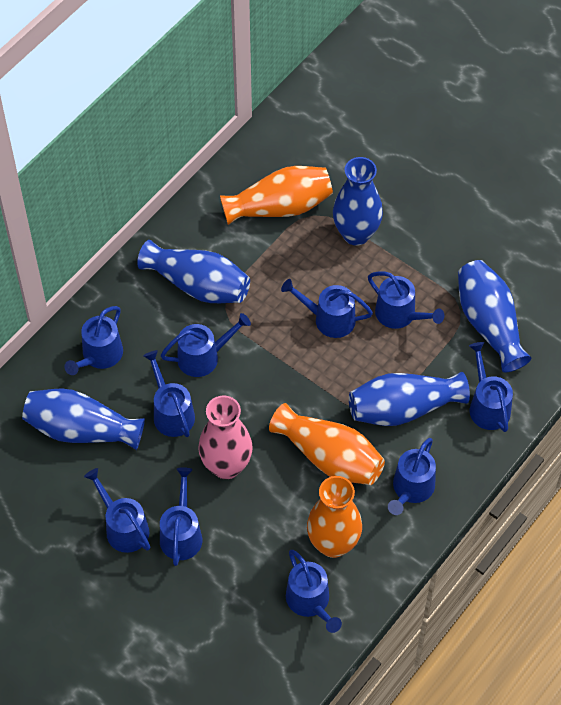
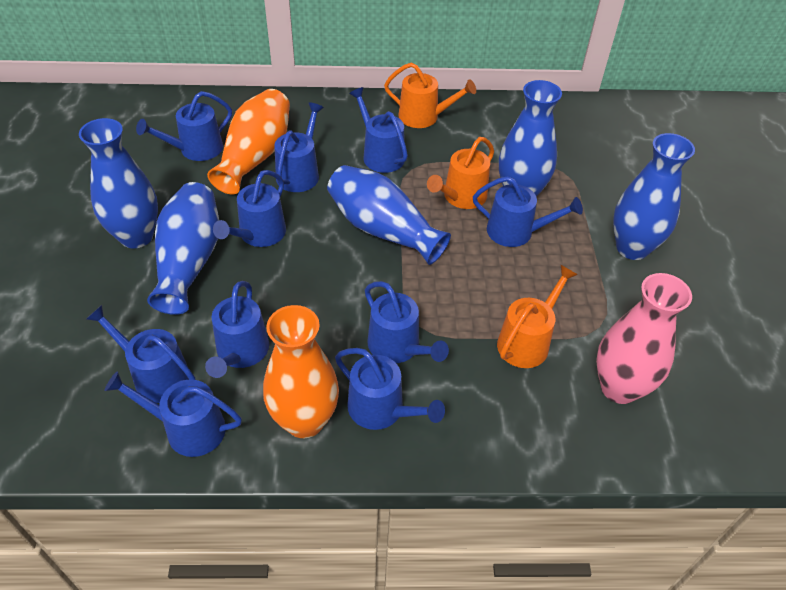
orange vase: 3 -> 2
orange watering can: 0 -> 3

